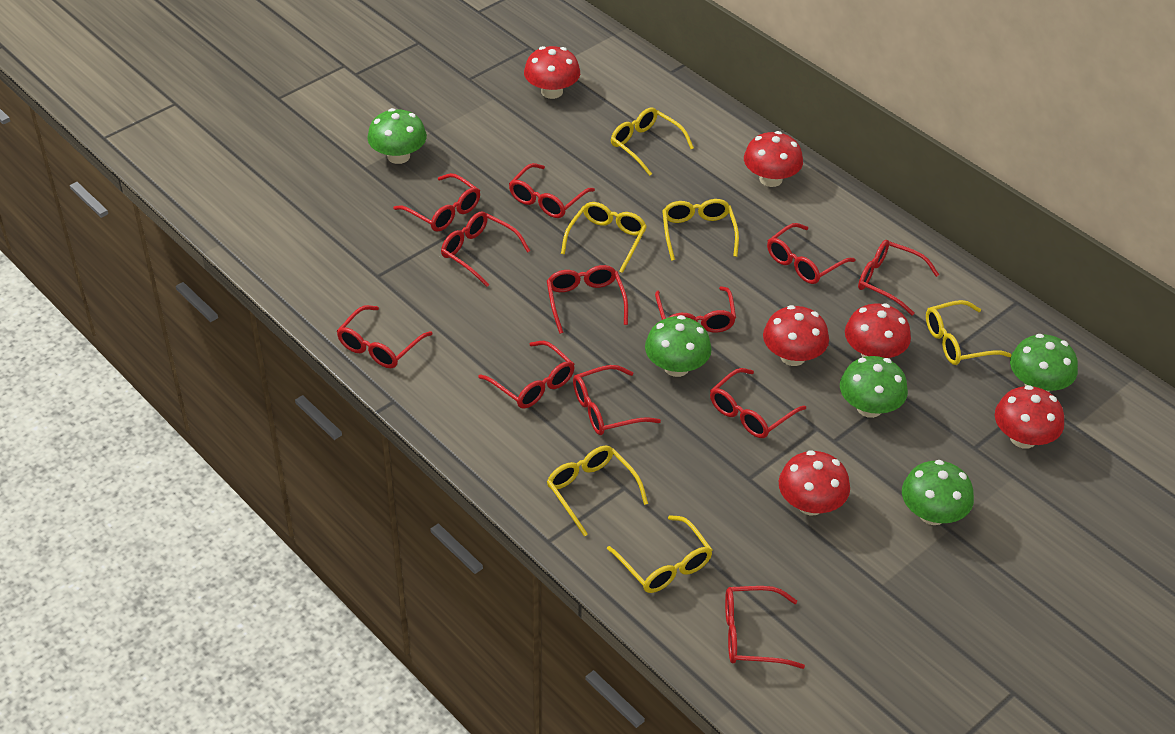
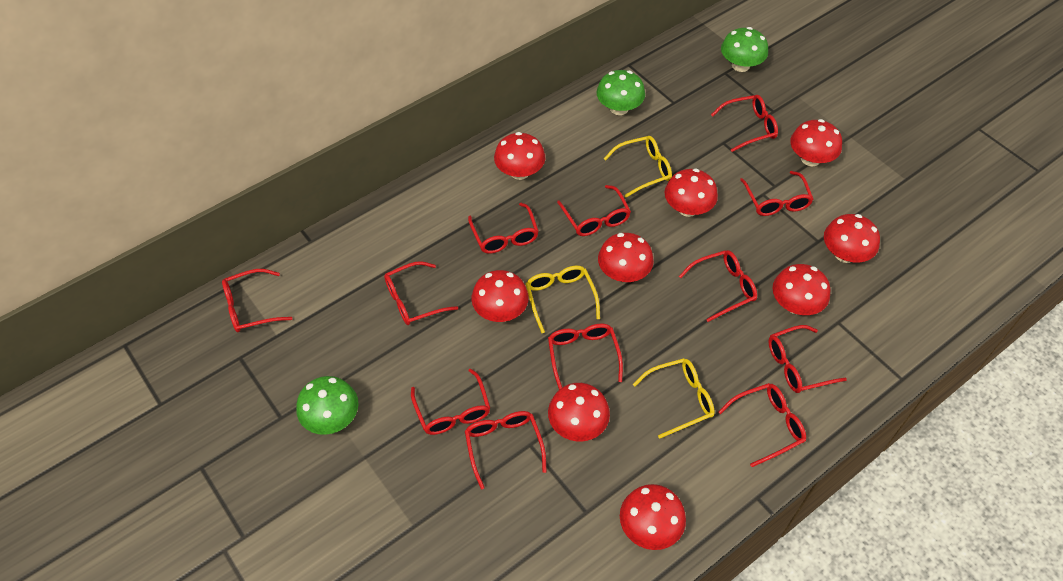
green mushroom: 5 -> 3
red mushroom: 6 -> 9
yellow glasses: 6 -> 3

